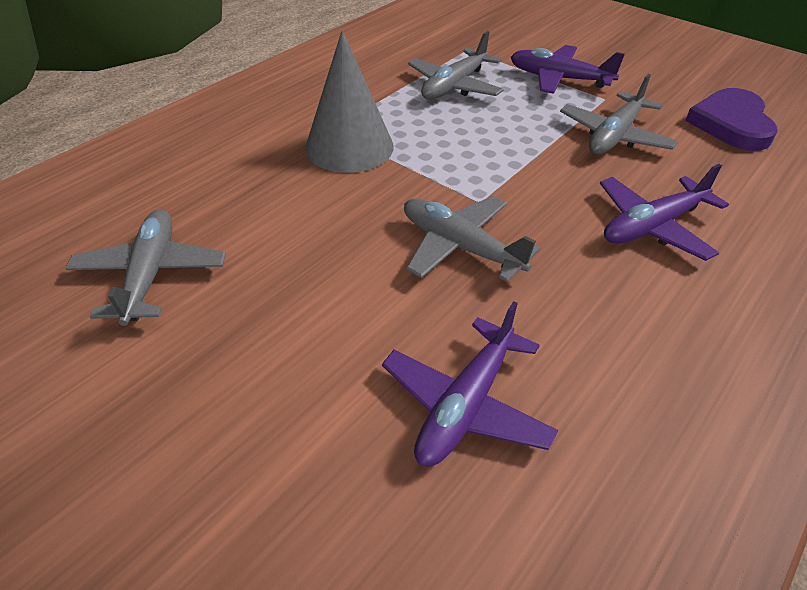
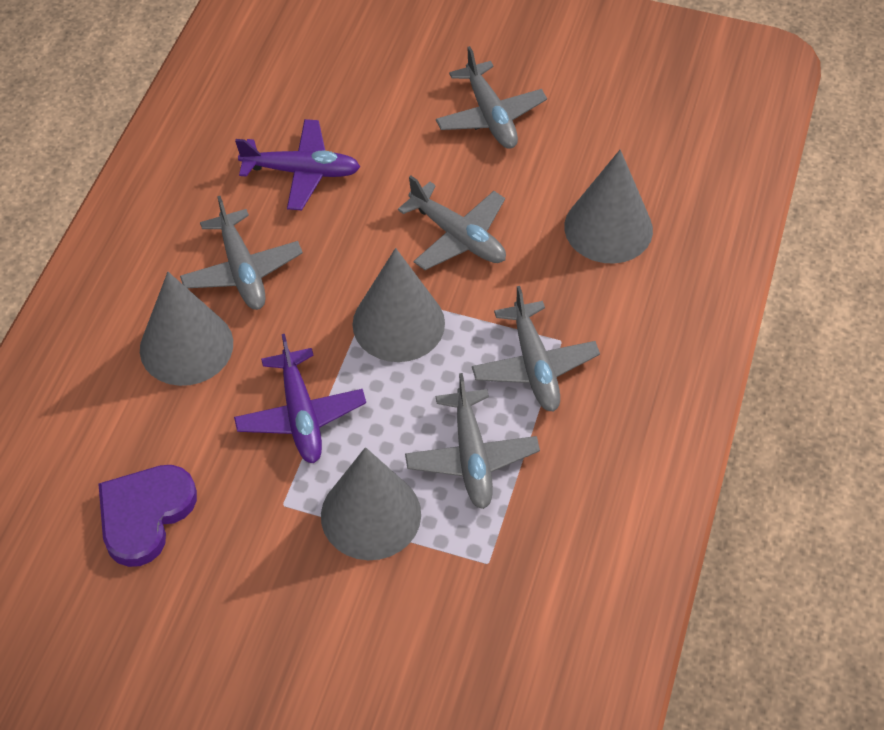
grey cone: 1 -> 4
grey plane: 4 -> 5
purple plane: 3 -> 2

